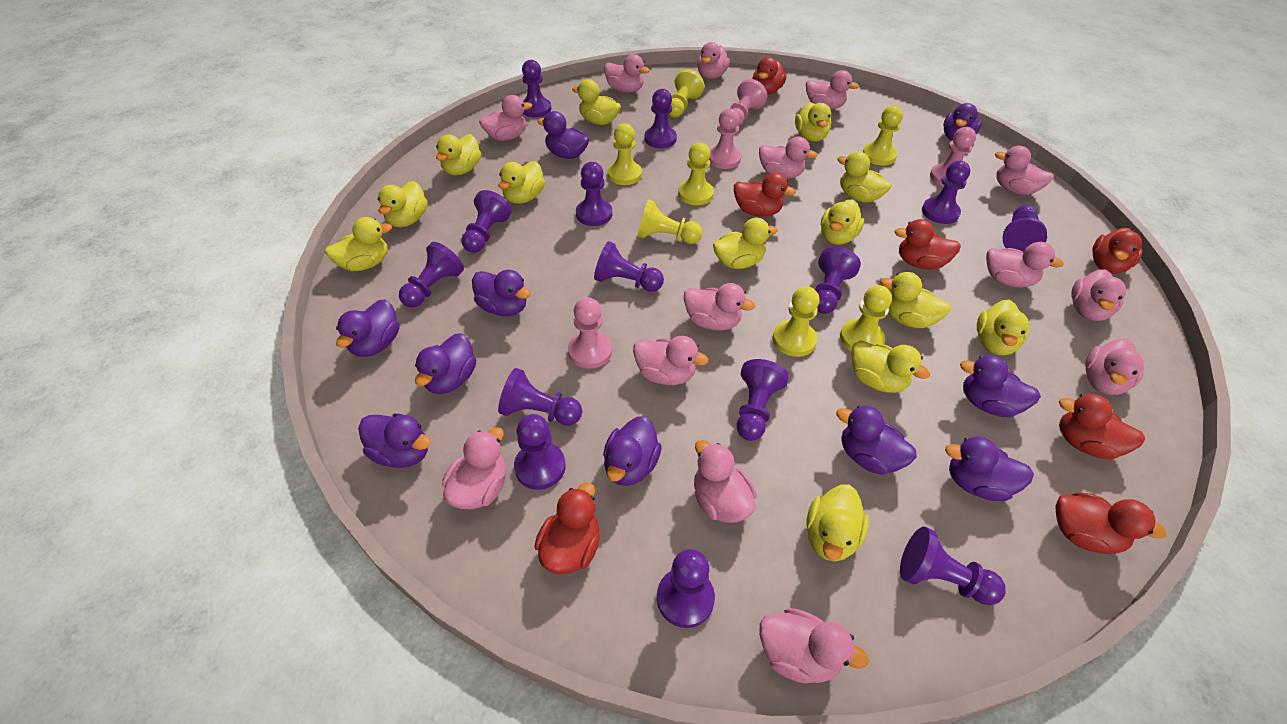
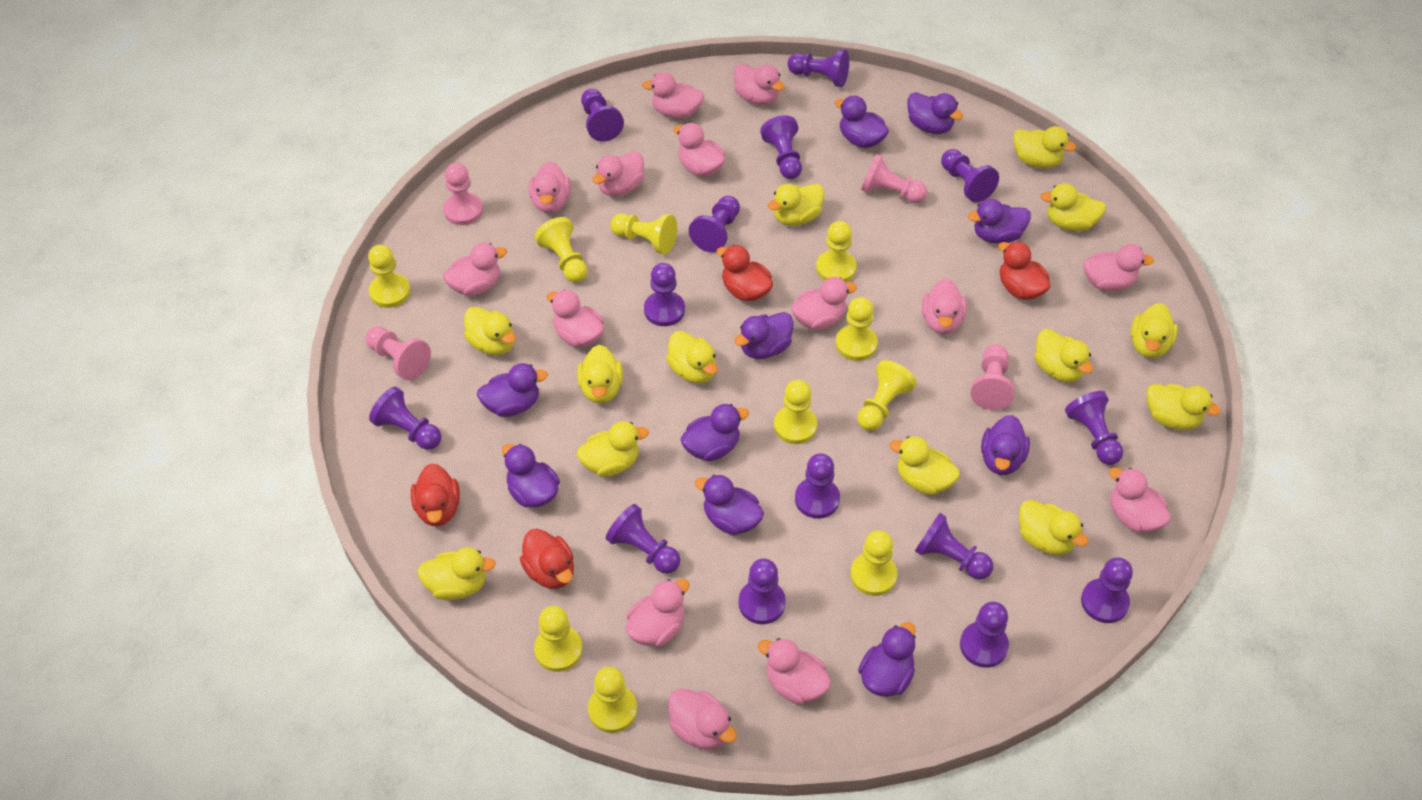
red duck: 7 -> 4
yellow pawn: 7 -> 10

